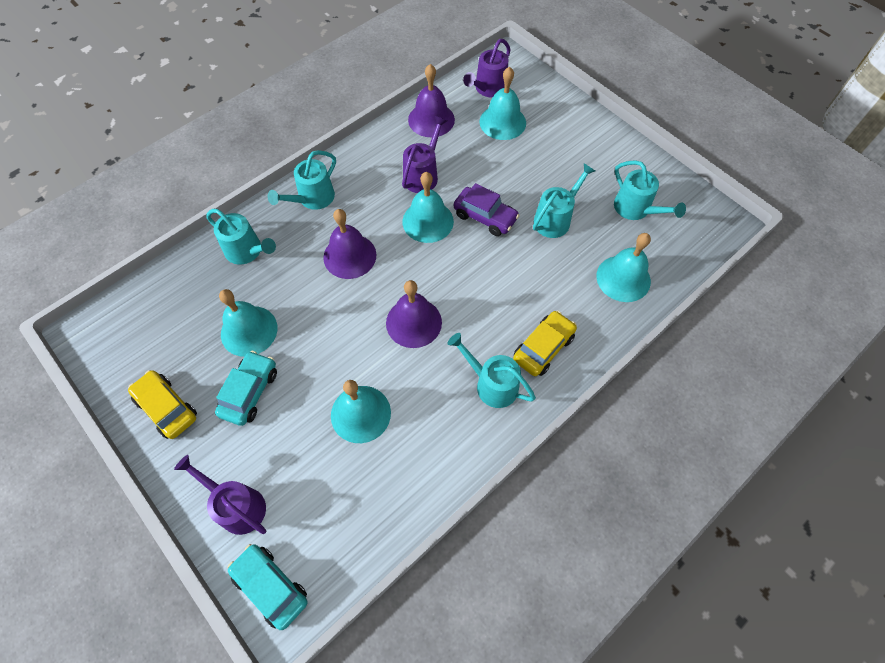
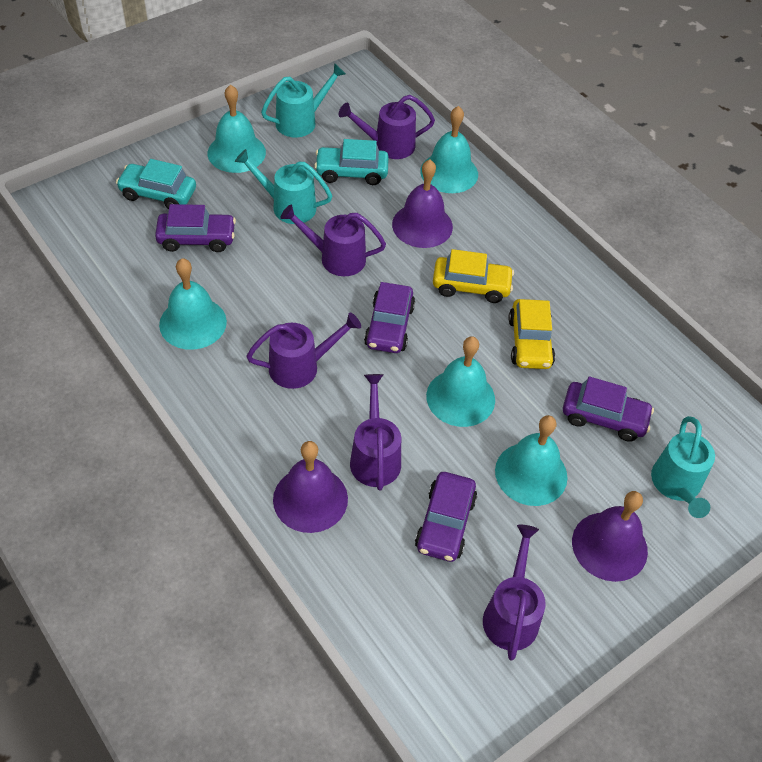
purple car: 1 -> 4
purple watering can: 3 -> 5
turquoise watering can: 5 -> 3

